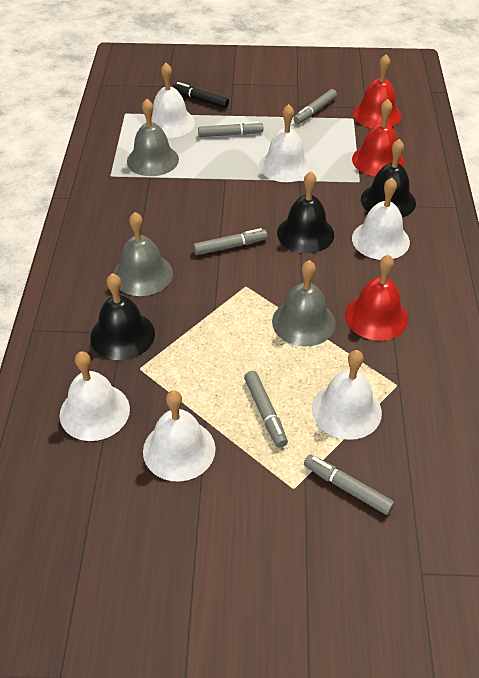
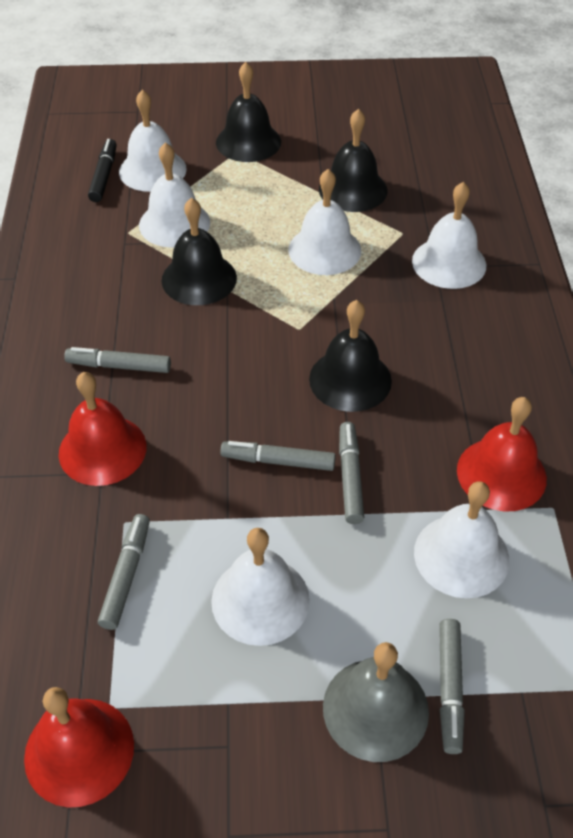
black bell: 3 -> 4
grey bell: 3 -> 1

